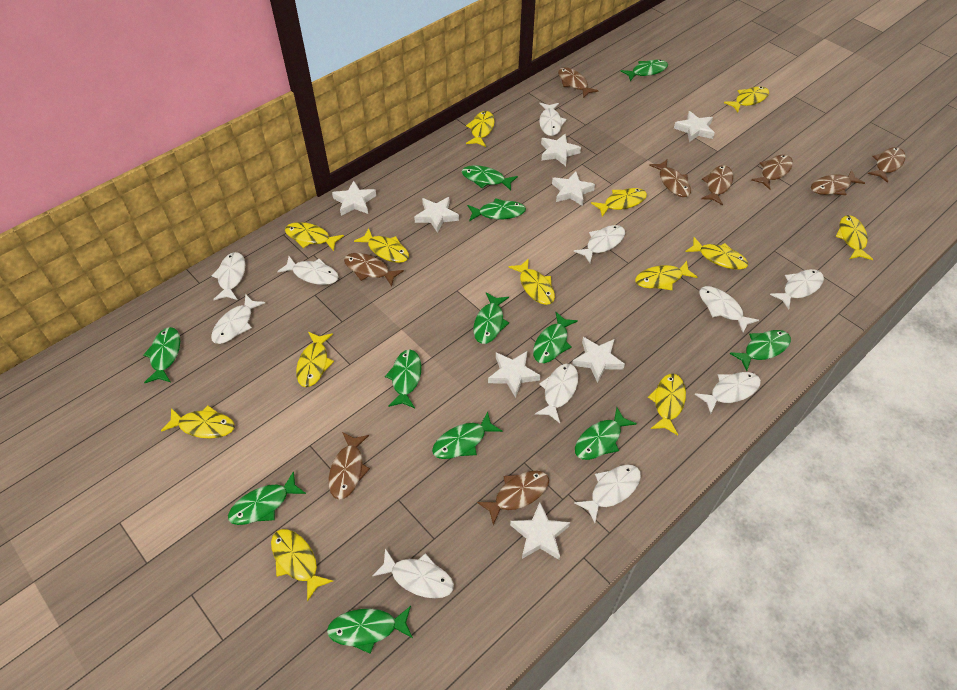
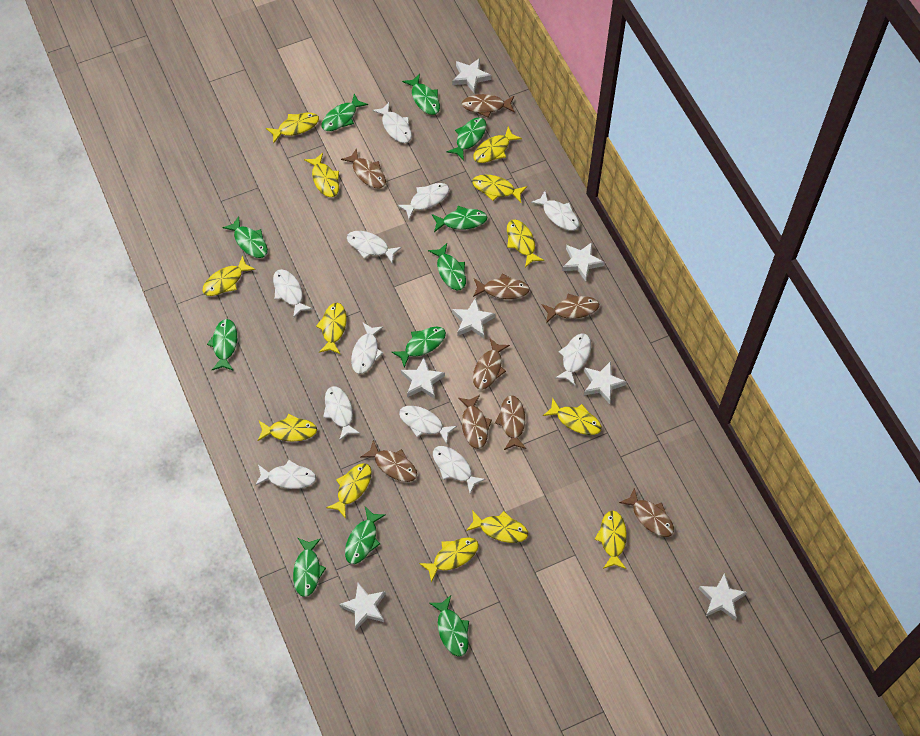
green fish: 12 -> 11
white star: 8 -> 7

